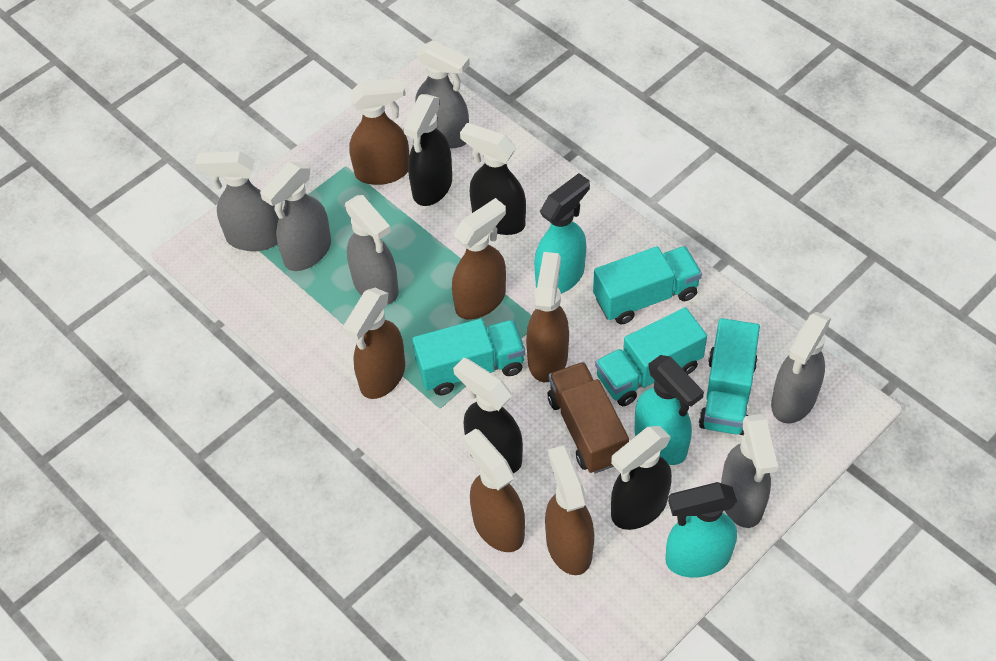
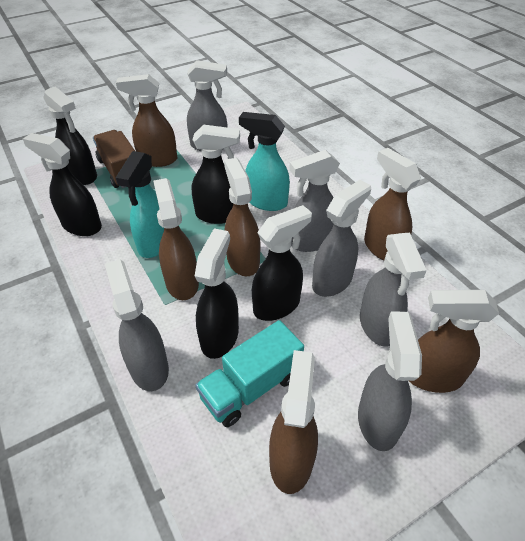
black spray bottle: 4 -> 5
turquoise spray bottle: 3 -> 2
turquoise truck: 4 -> 1

